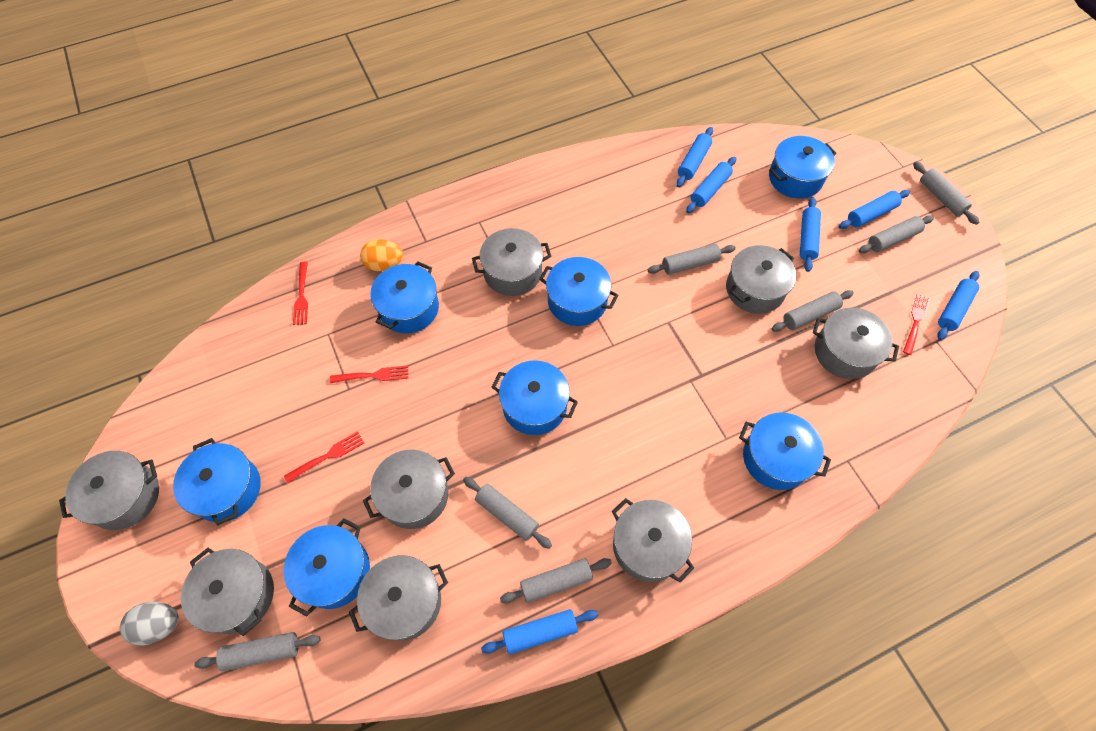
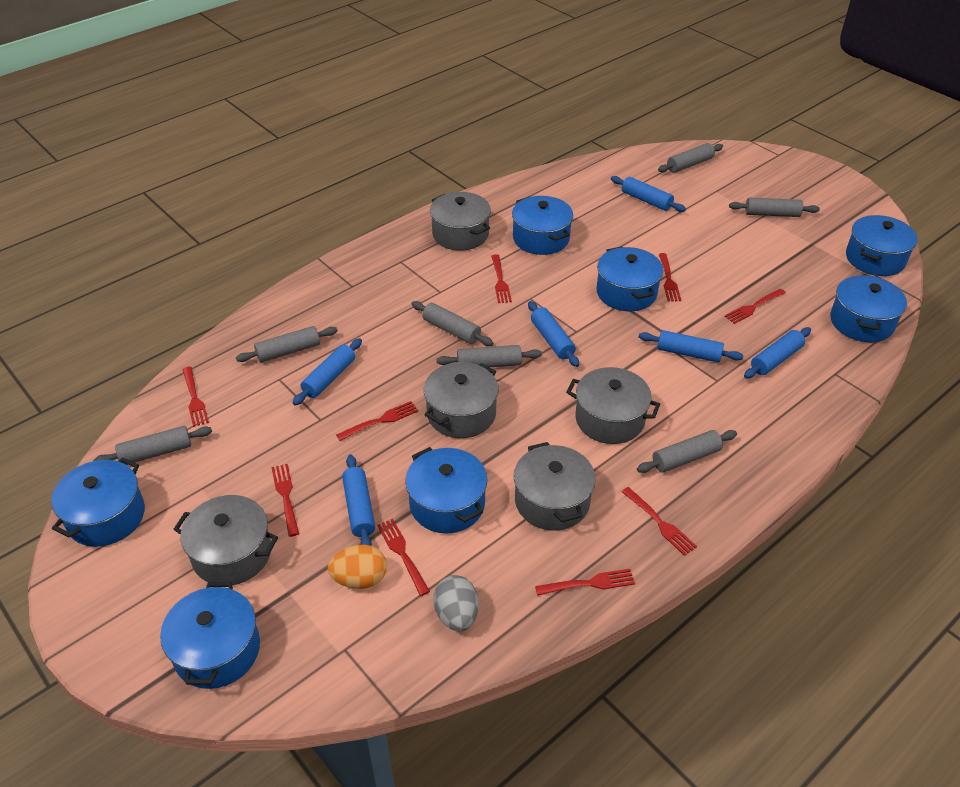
grey pot: 8 -> 5
red fork: 4 -> 9

